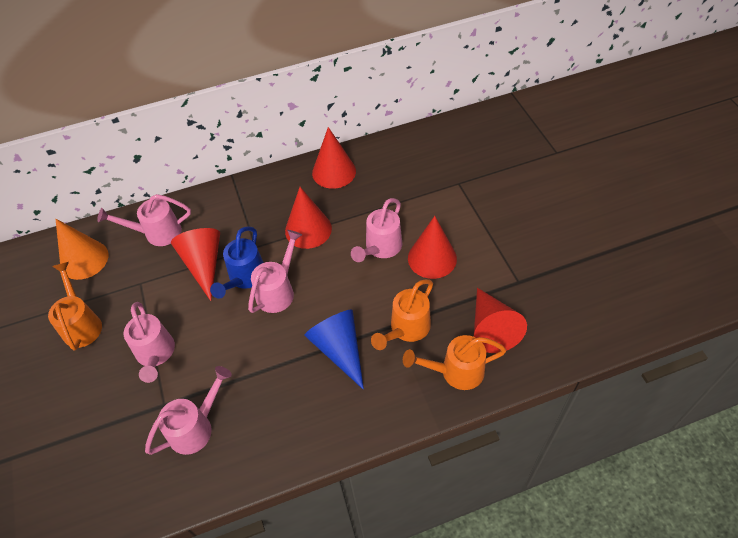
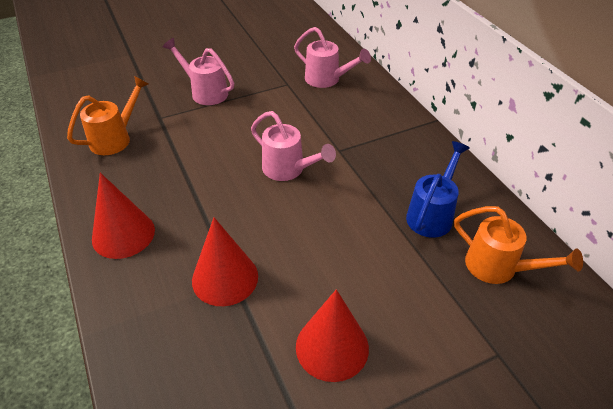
blue cone: 1 -> 0
orange cone: 1 -> 0
orange watering can: 3 -> 2
pink watering can: 5 -> 3
red cone: 5 -> 3

